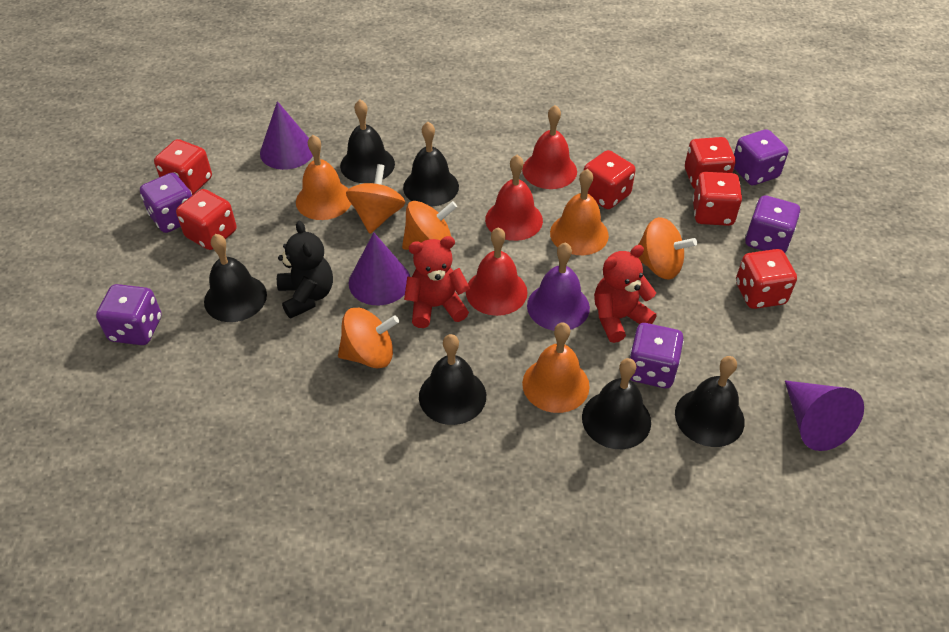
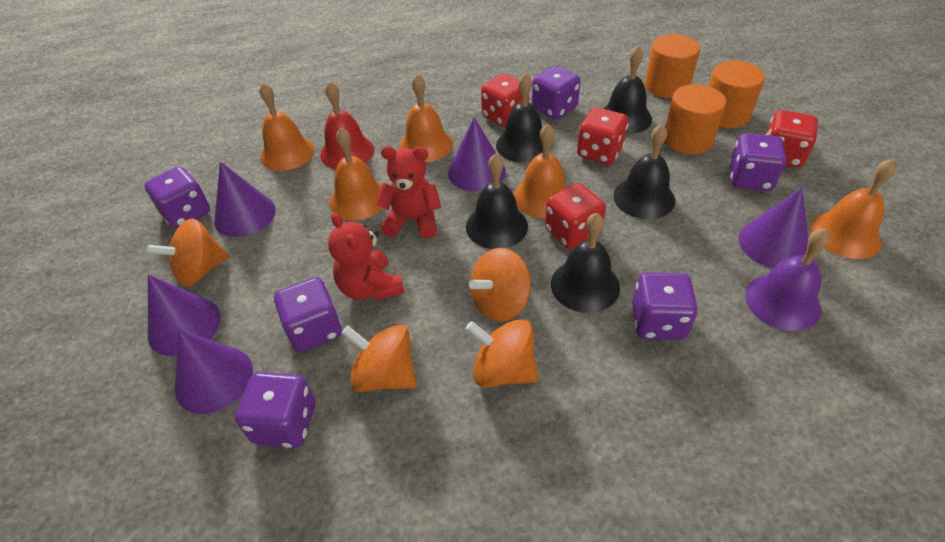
black bell: 6 -> 5
black teddy bear: 1 -> 0
orange bell: 3 -> 5
orange cylinder: 0 -> 3
purple cone: 3 -> 5
purple dice: 5 -> 6
red bell: 3 -> 1
red dice: 6 -> 4

